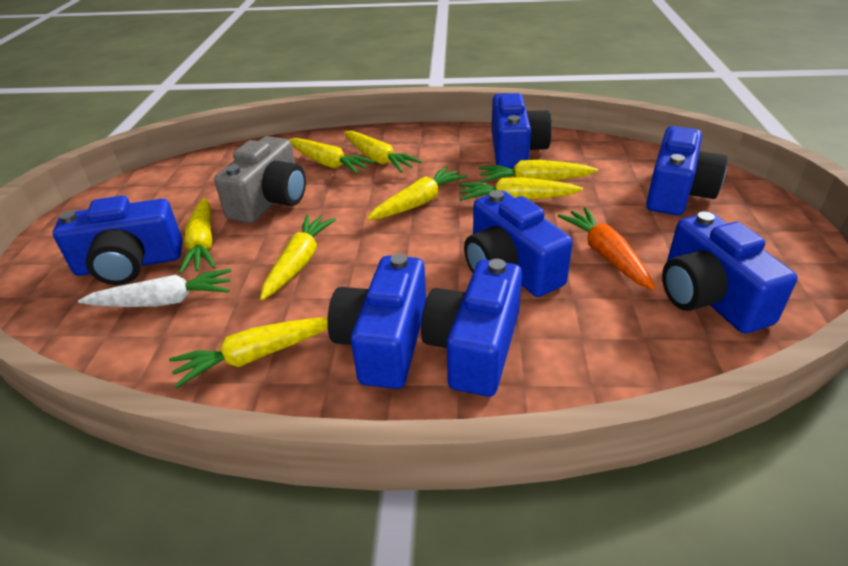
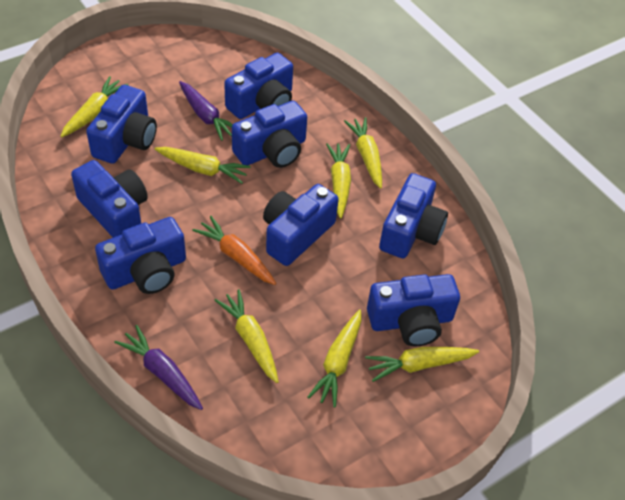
blue camera: 7 -> 8
grey camera: 1 -> 0
purple carrot: 0 -> 2
white carrot: 1 -> 0
yellow carrot: 8 -> 7

